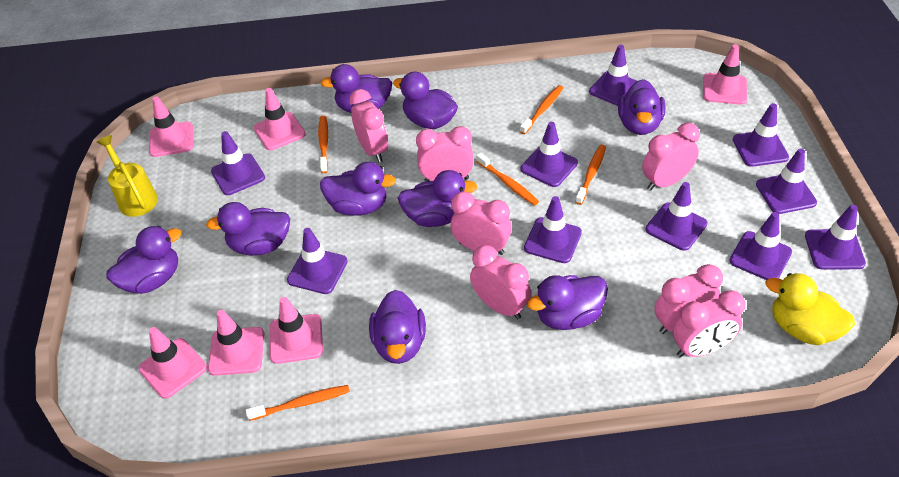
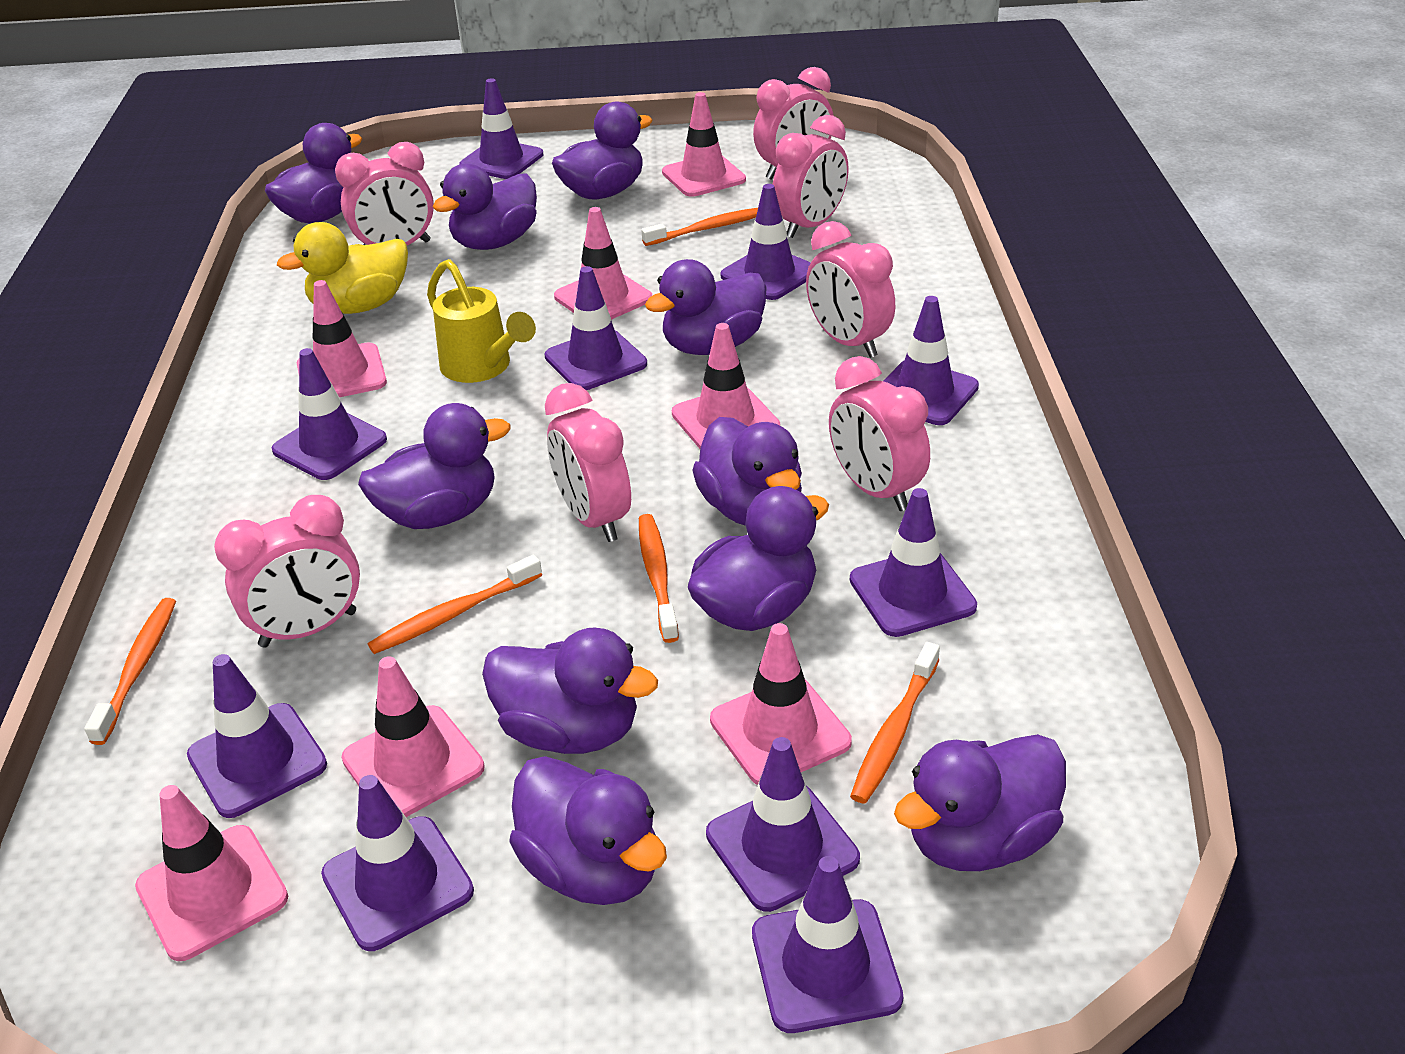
pink traffic cone: 6 -> 7
purple duck: 9 -> 10

